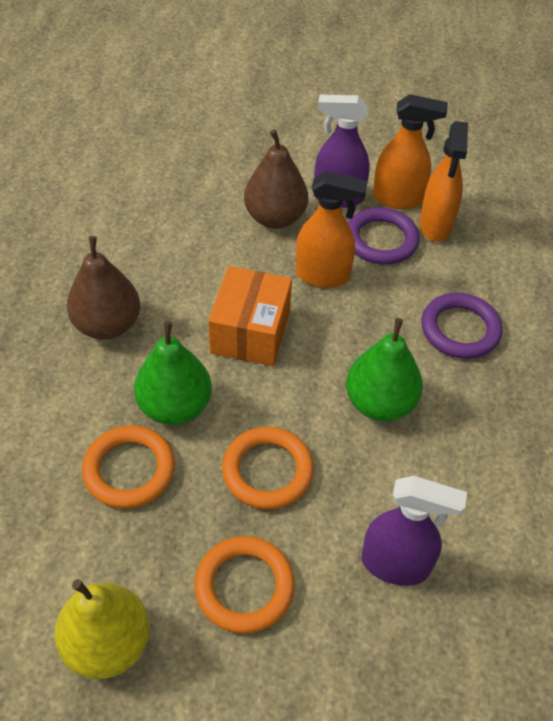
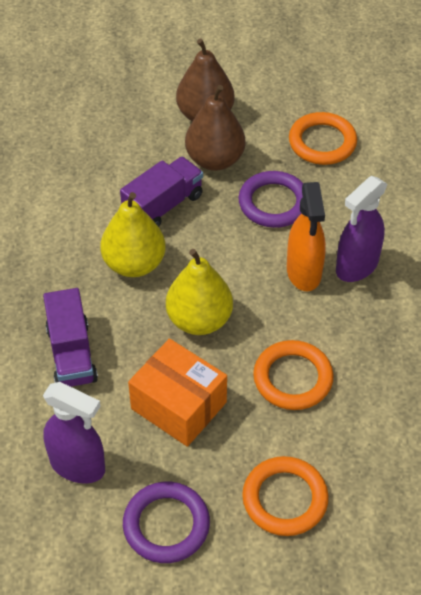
green pear: 2 -> 0
orange spray bottle: 3 -> 1
purple truck: 0 -> 2
yellow pear: 1 -> 2

